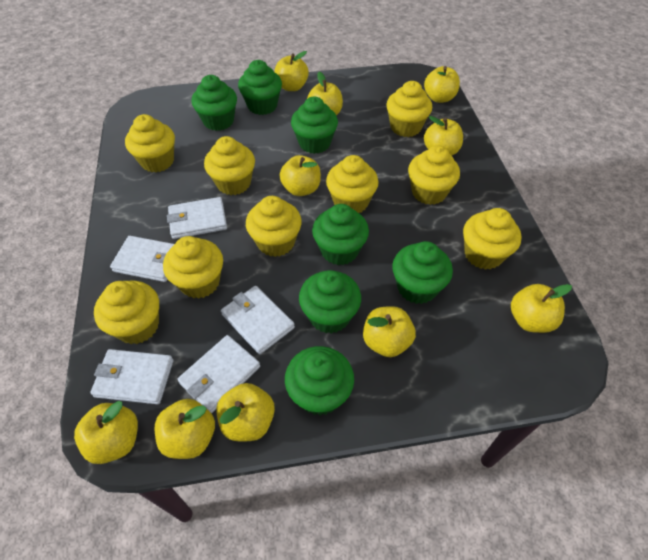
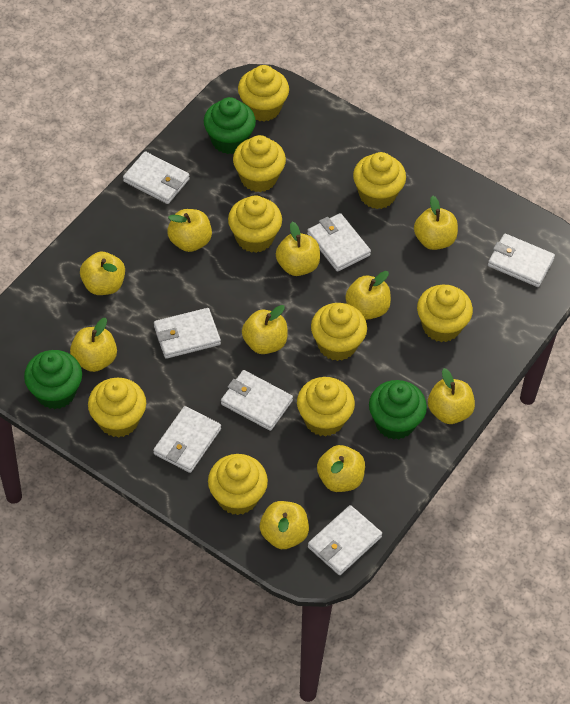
green cupcake: 7 -> 3
white wallet: 5 -> 7

